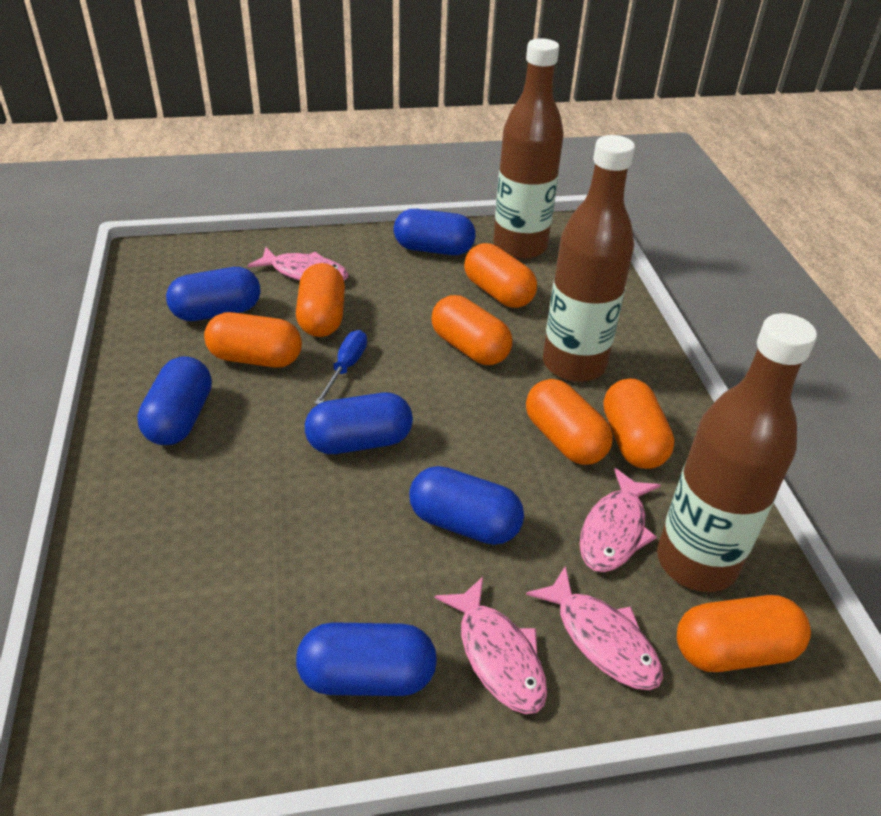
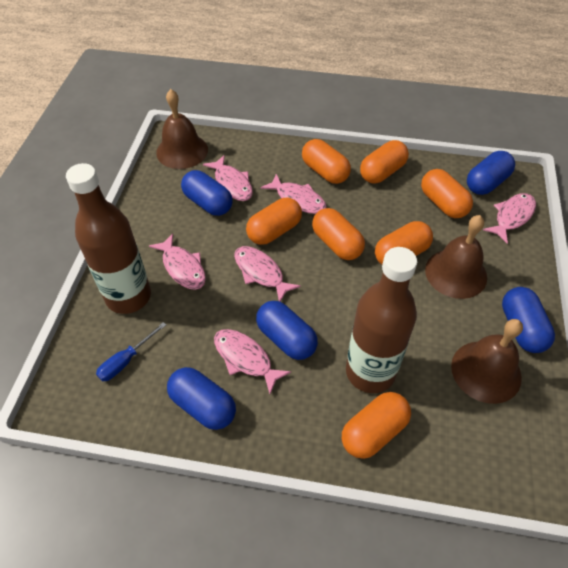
blue capsule: 6 -> 5
brown bell: 0 -> 3
brown bottle: 3 -> 2
pink fish: 4 -> 6

